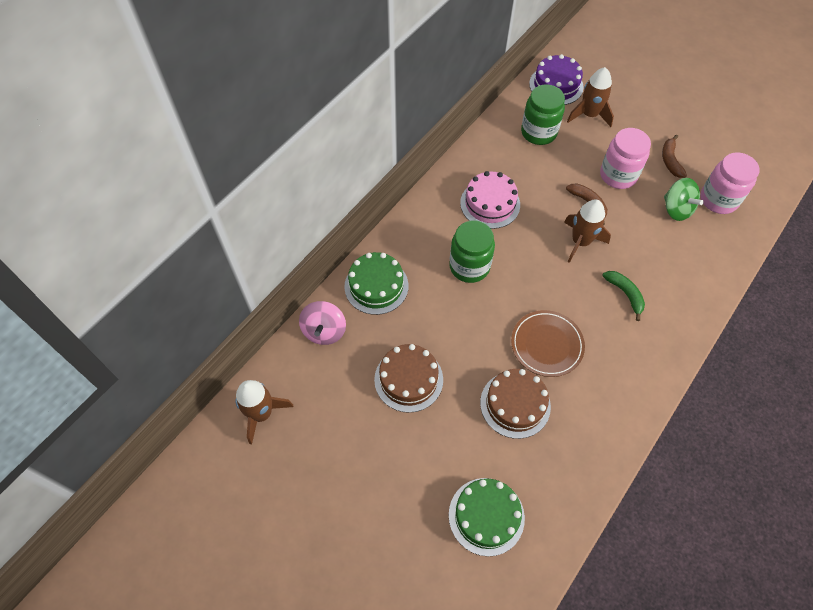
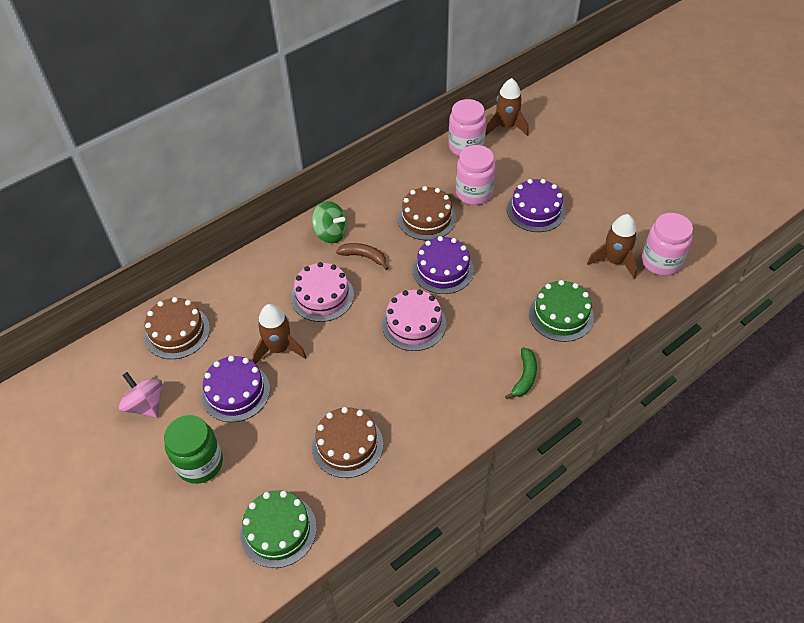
brown banana: 2 -> 1
brown cake: 2 -> 3
brown plate: 1 -> 0
green jar: 2 -> 1
pink cake: 1 -> 2
pink jar: 2 -> 3
purple cake: 1 -> 3

